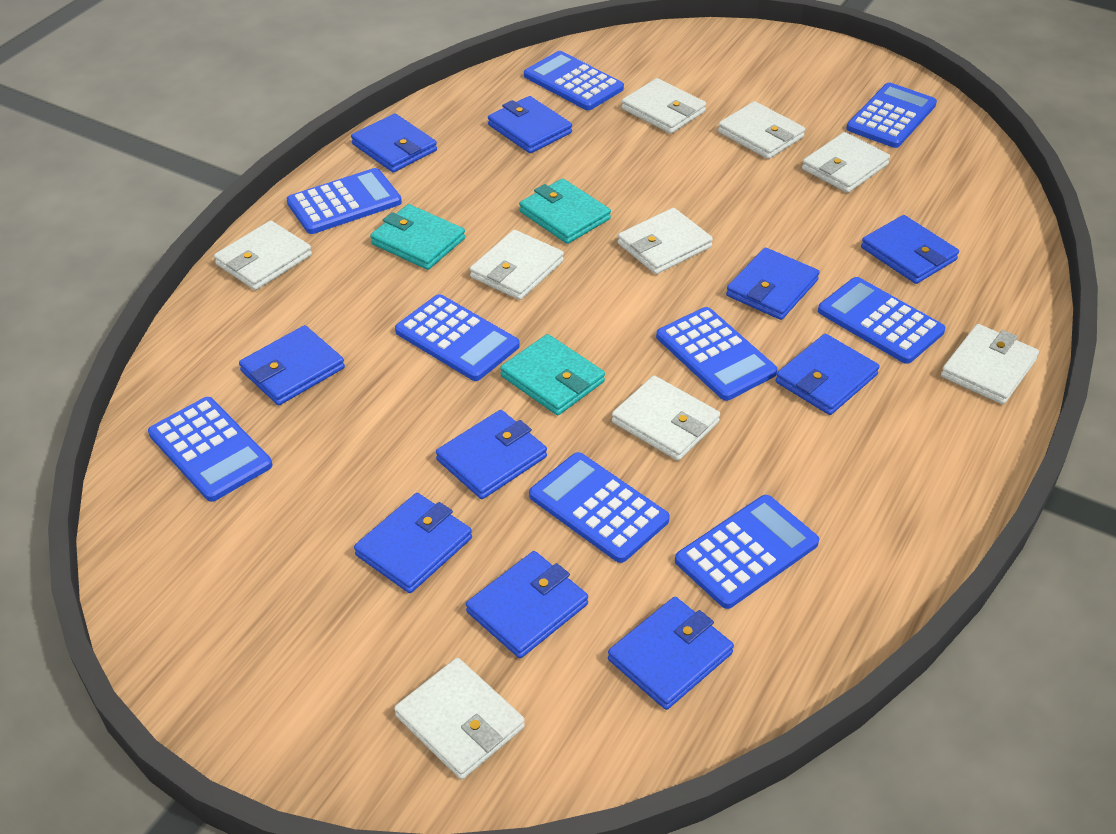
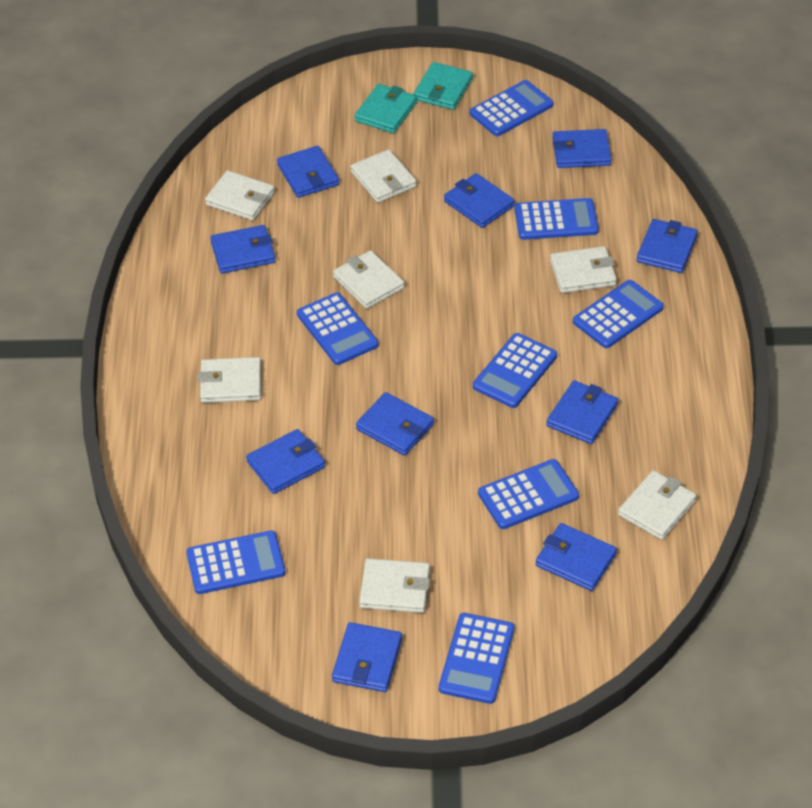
blue calculator: 9 -> 8
turquoise wallet: 3 -> 2
white wallet: 9 -> 7

